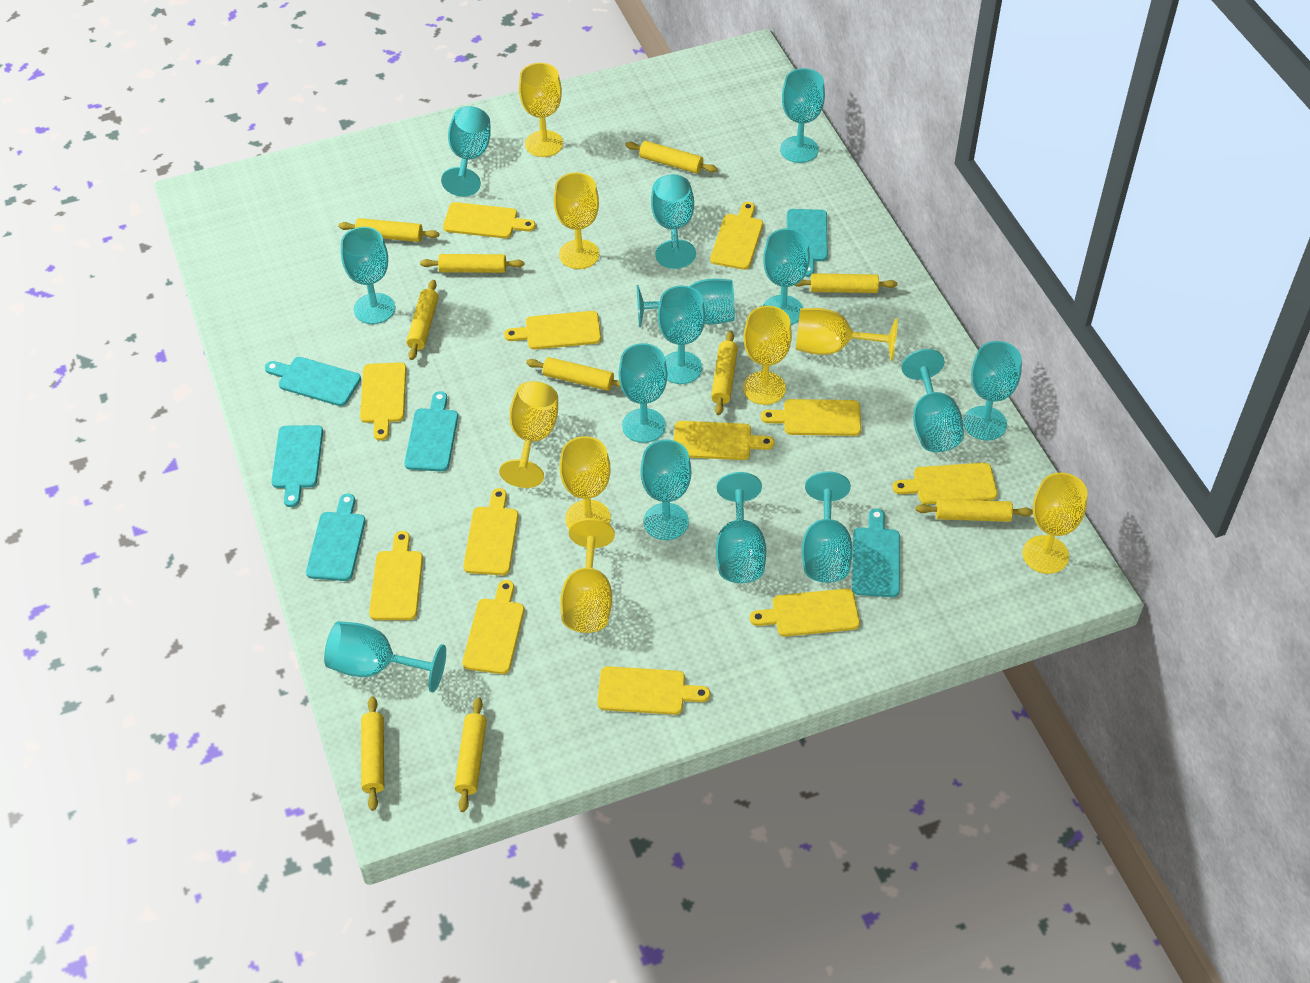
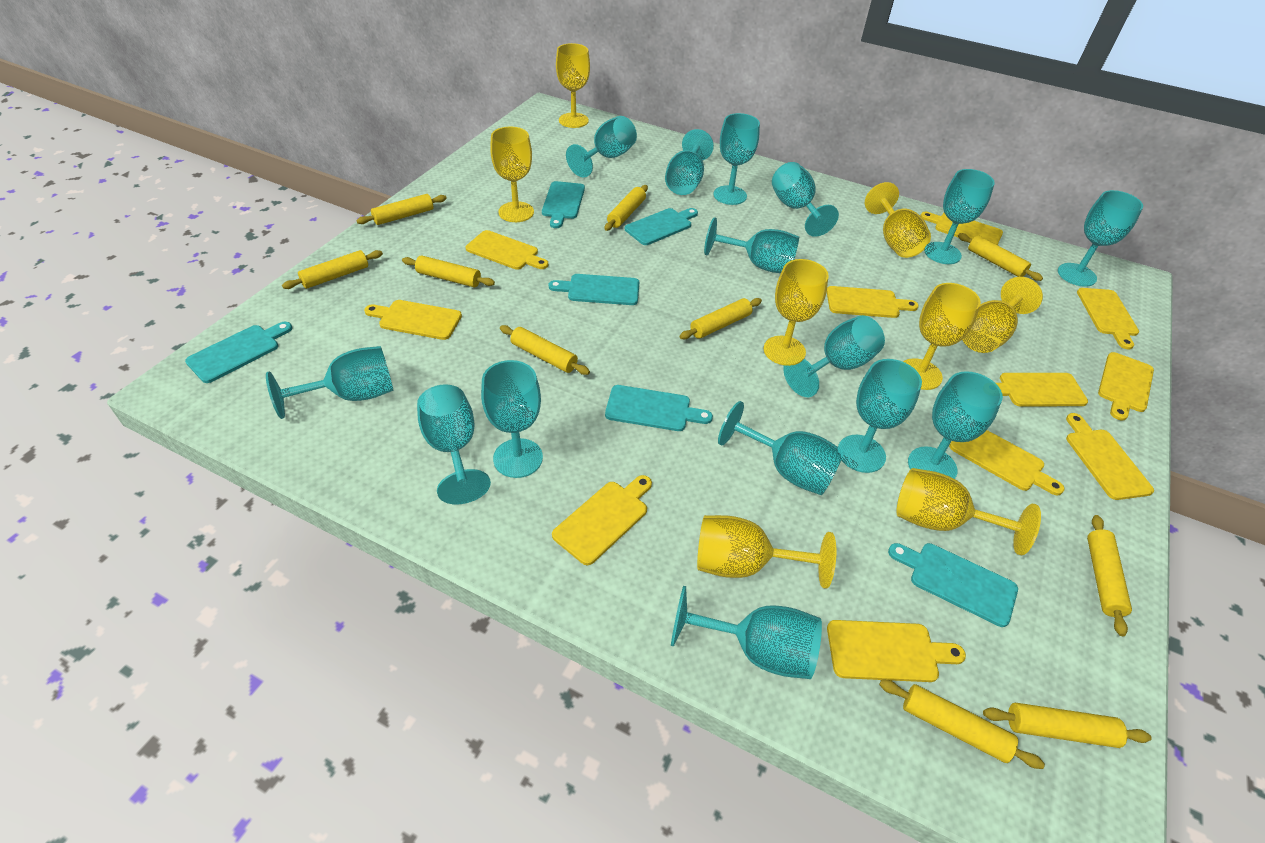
turquoise goblet: 14 -> 15
yellow cutting board: 12 -> 11

